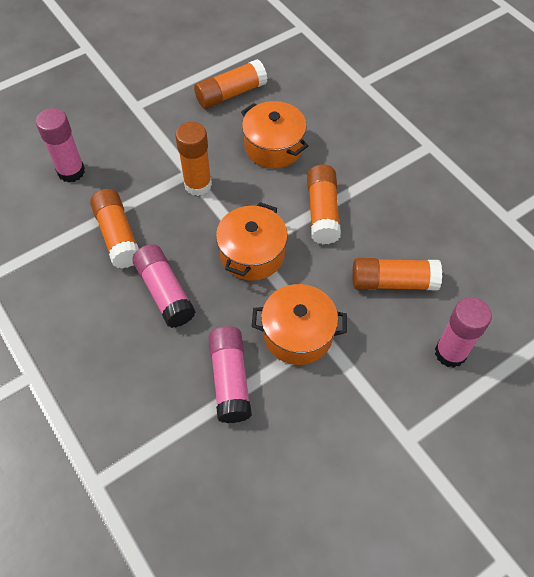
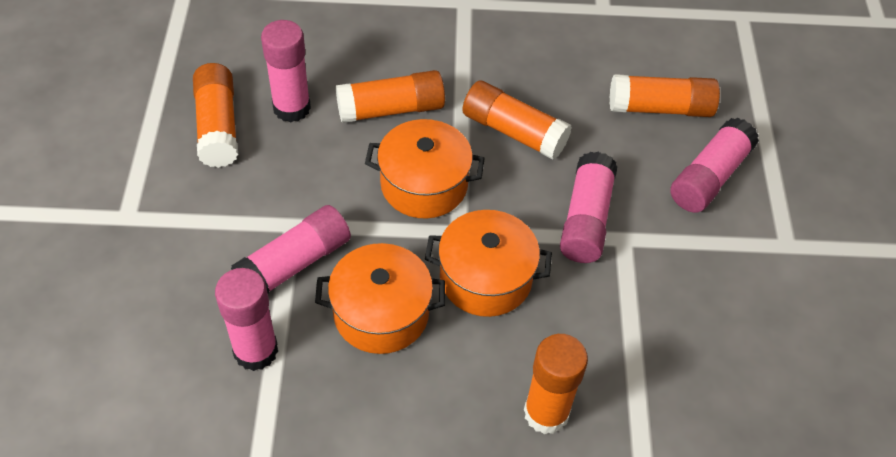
pink glue stick: 4 -> 5

